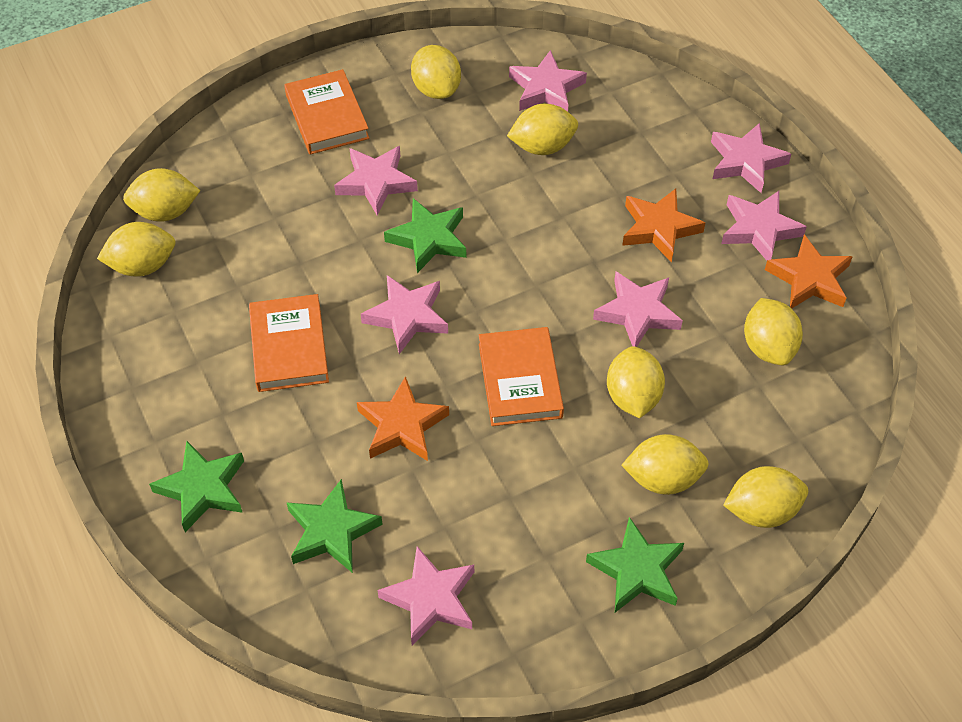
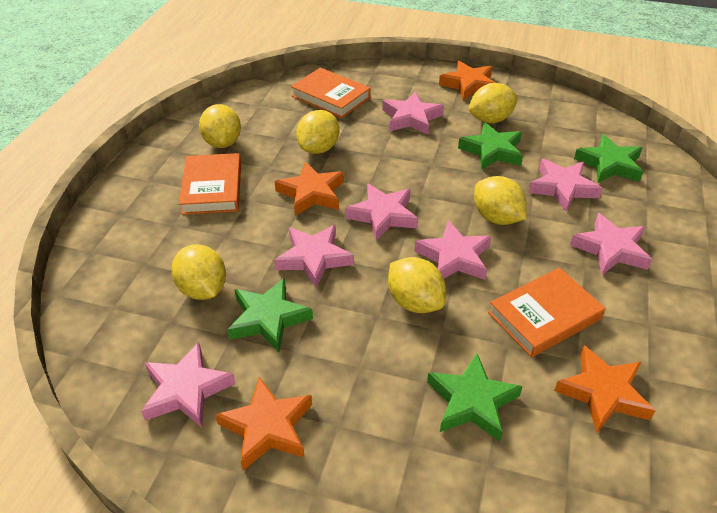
orange star: 3 -> 4
yellow lemon: 8 -> 6

